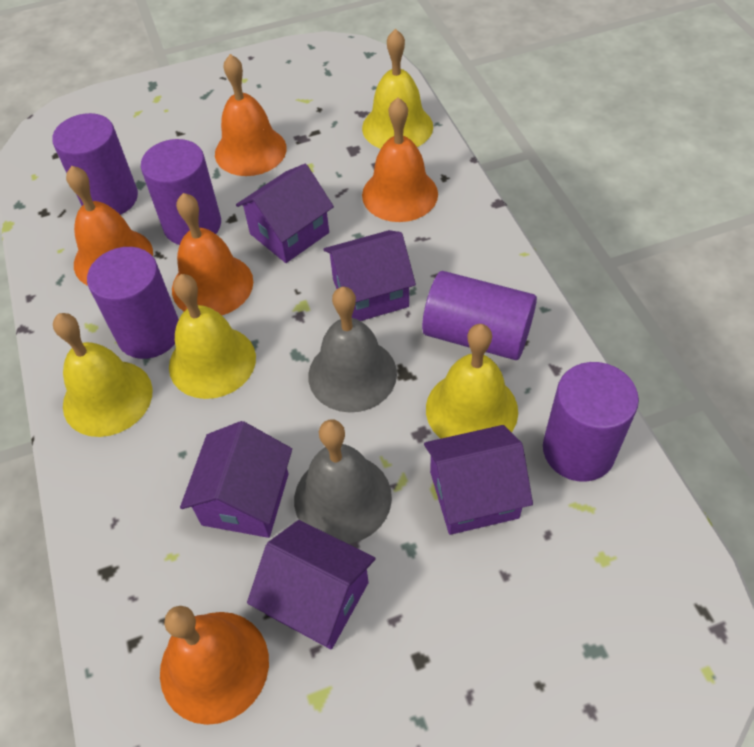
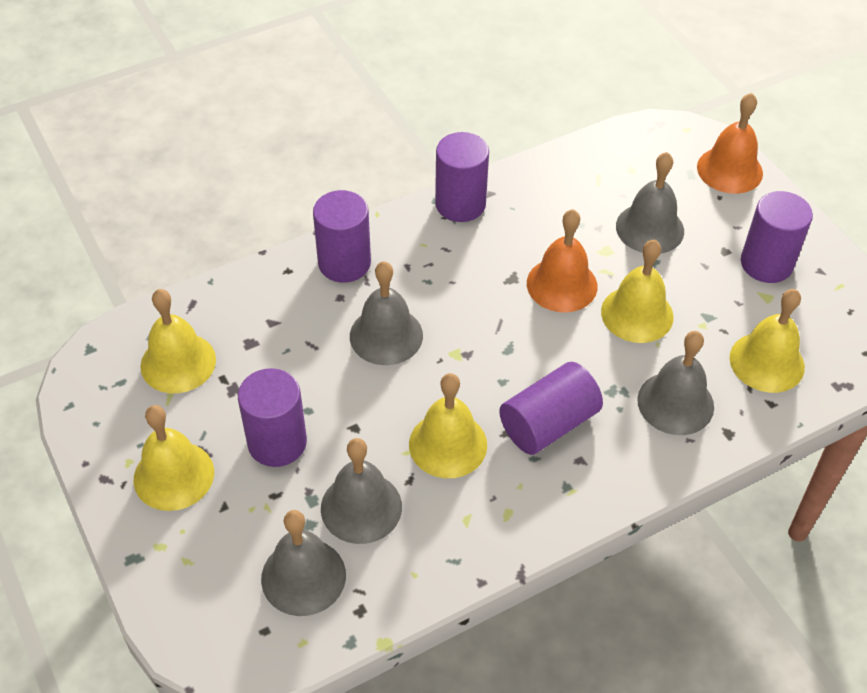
grey bell: 2 -> 5
orange bell: 5 -> 2
purple house: 5 -> 0
yellow bell: 4 -> 5

